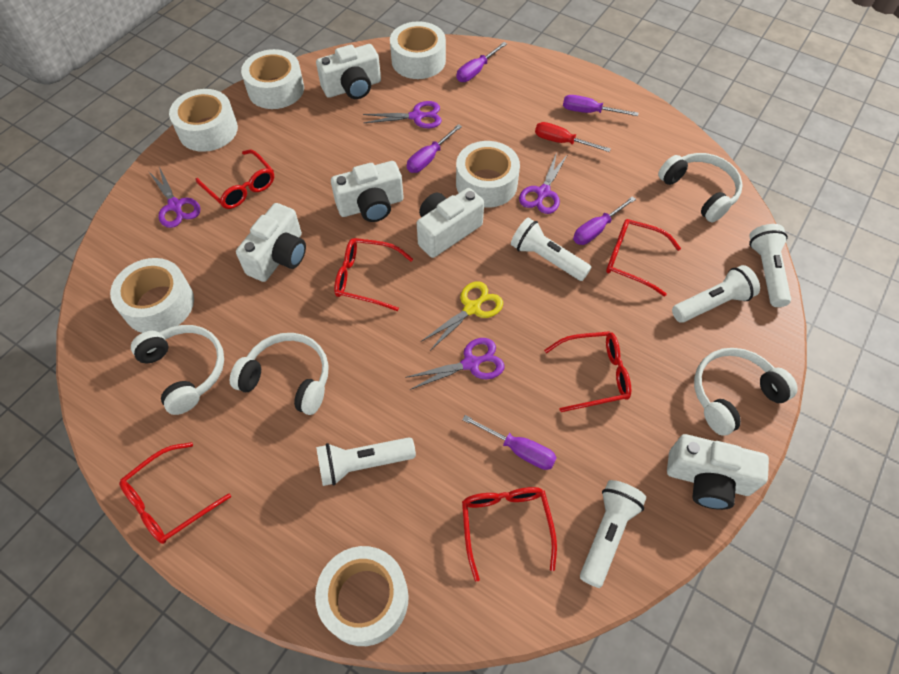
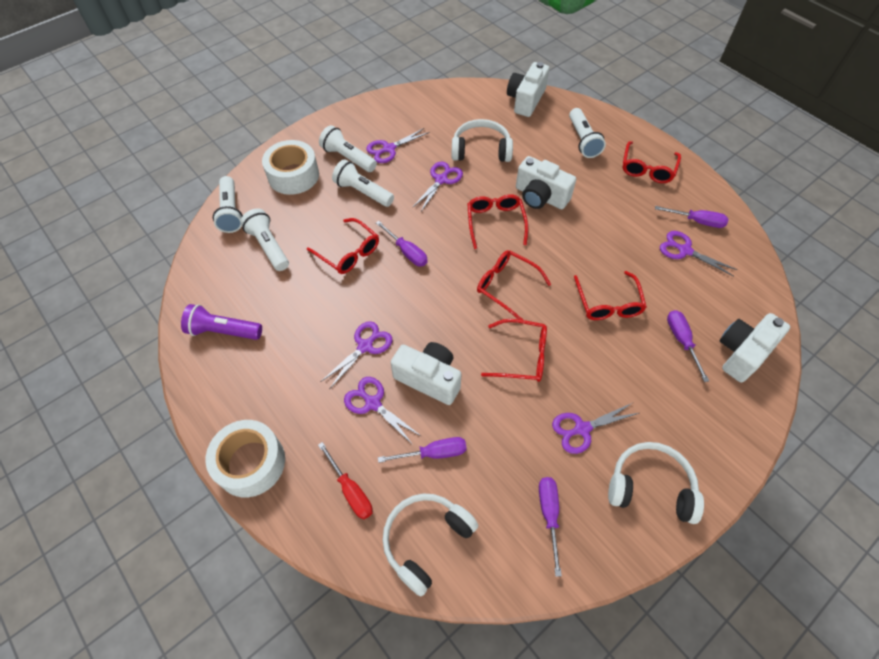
purple flashlight: 0 -> 1
purple scissors: 4 -> 6
white camera: 5 -> 4
white headphones: 4 -> 3
white tape: 6 -> 2
yellow scissors: 1 -> 0

